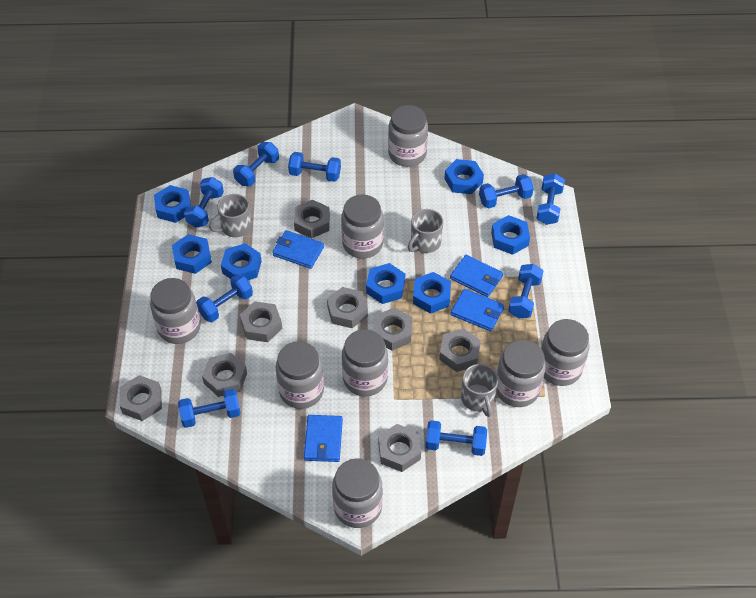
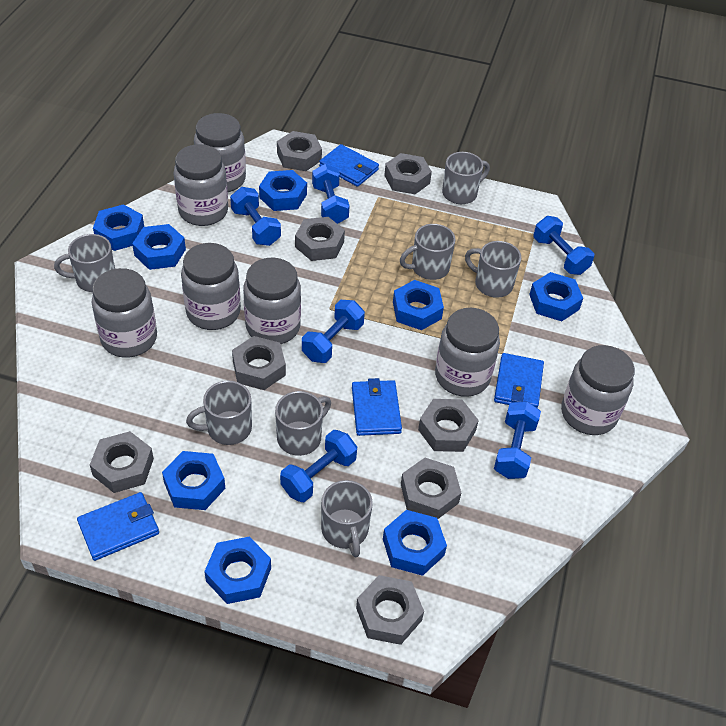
blue dumbbell: 9 -> 6
blue nut: 7 -> 8
grey jar: 8 -> 7
grey mug: 3 -> 7

